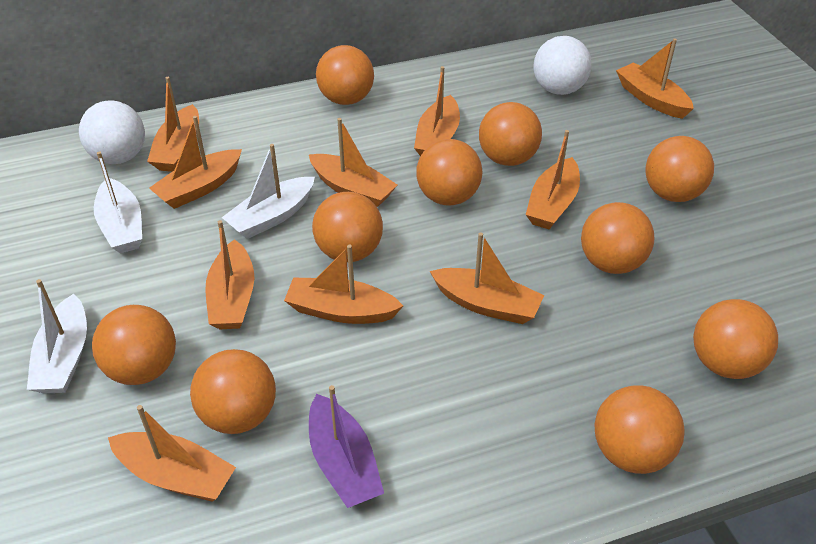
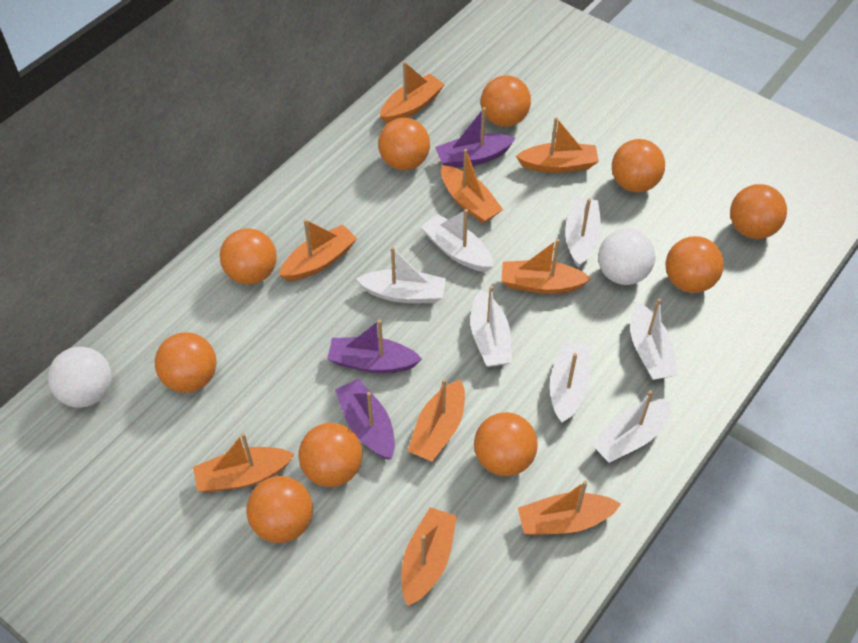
orange boat: 10 -> 9
purple boat: 1 -> 3
white boat: 3 -> 7

